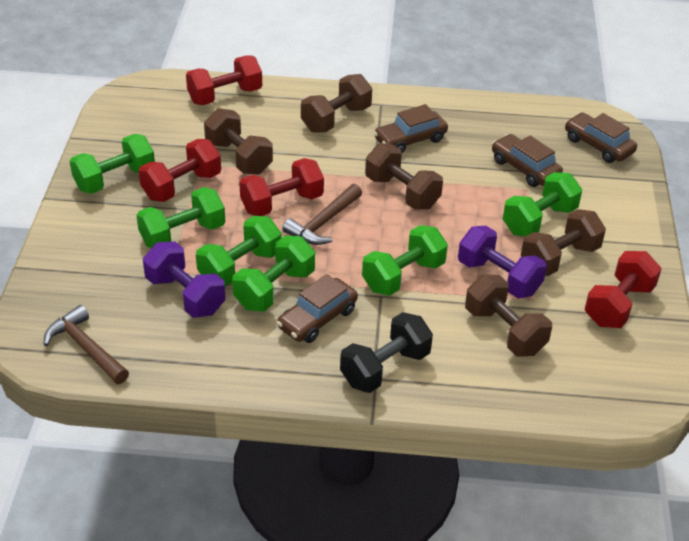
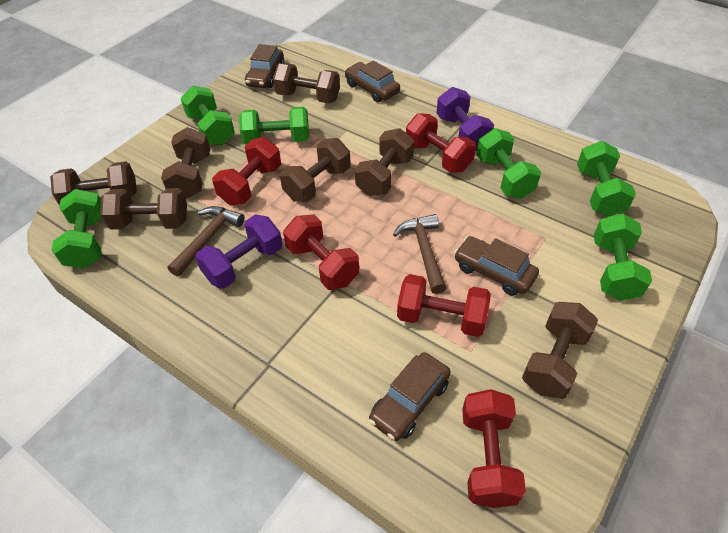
black dumbbell: 1 -> 0
brown dumbbell: 5 -> 7
red dumbbell: 4 -> 5

